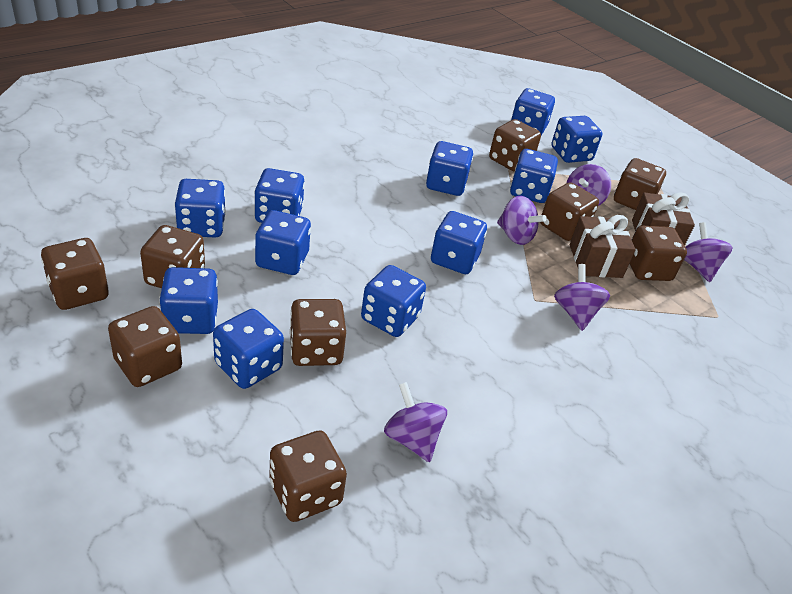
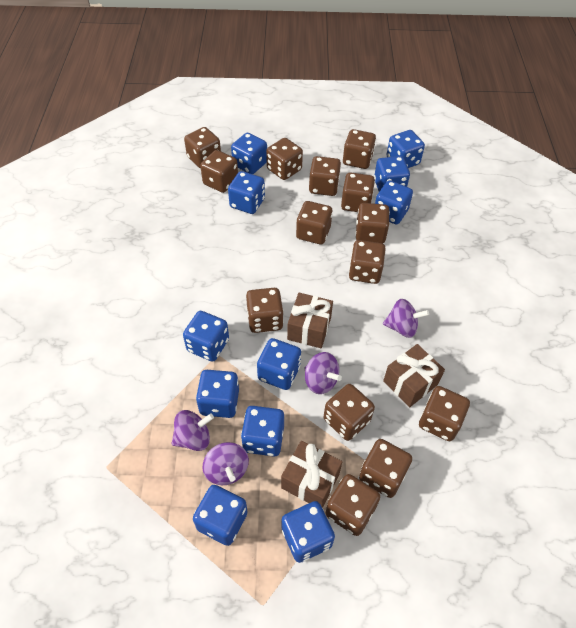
brown dice: 9 -> 14
brown gift: 2 -> 3
purple spinning top: 5 -> 4

